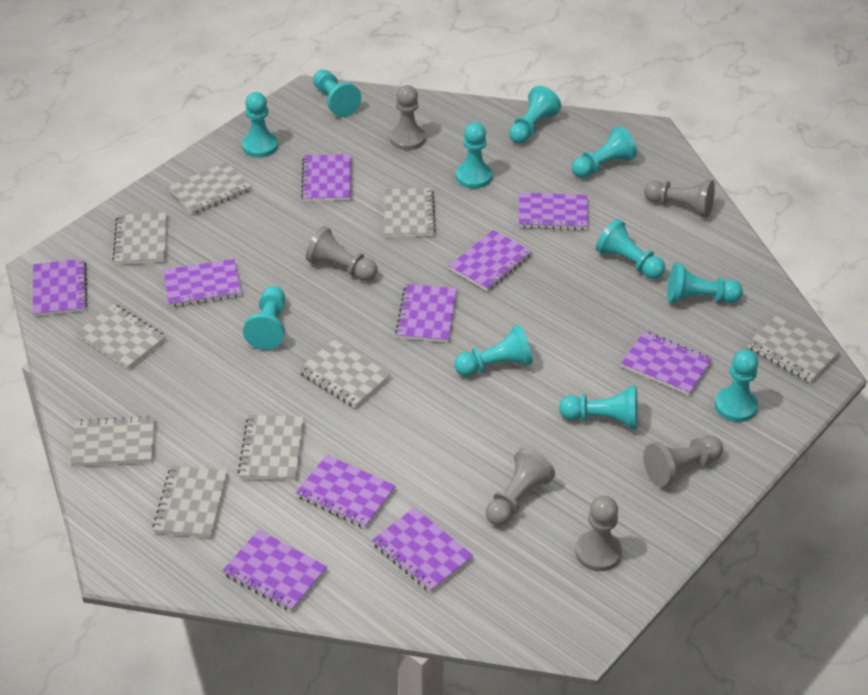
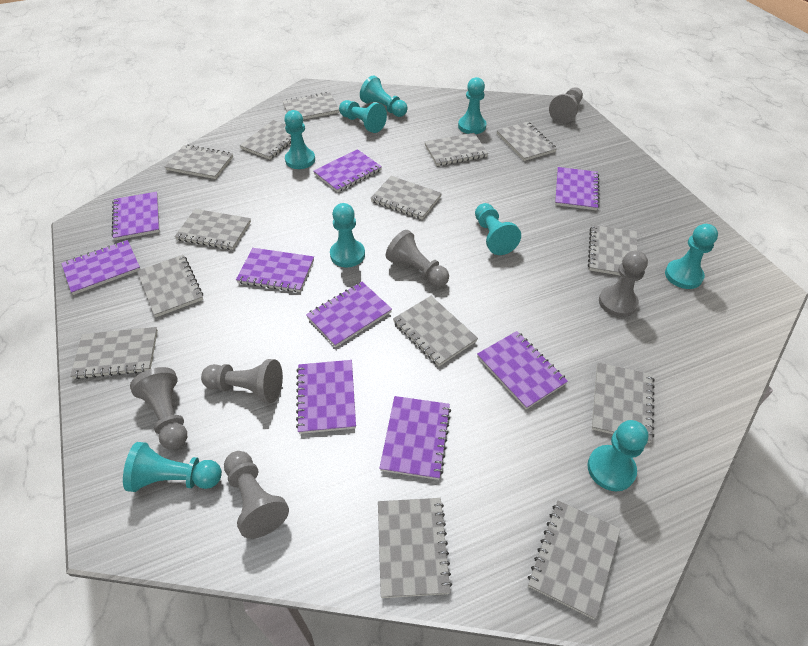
grey notebook: 9 -> 14
purple notebook: 10 -> 9
turquoise pawn: 11 -> 9

